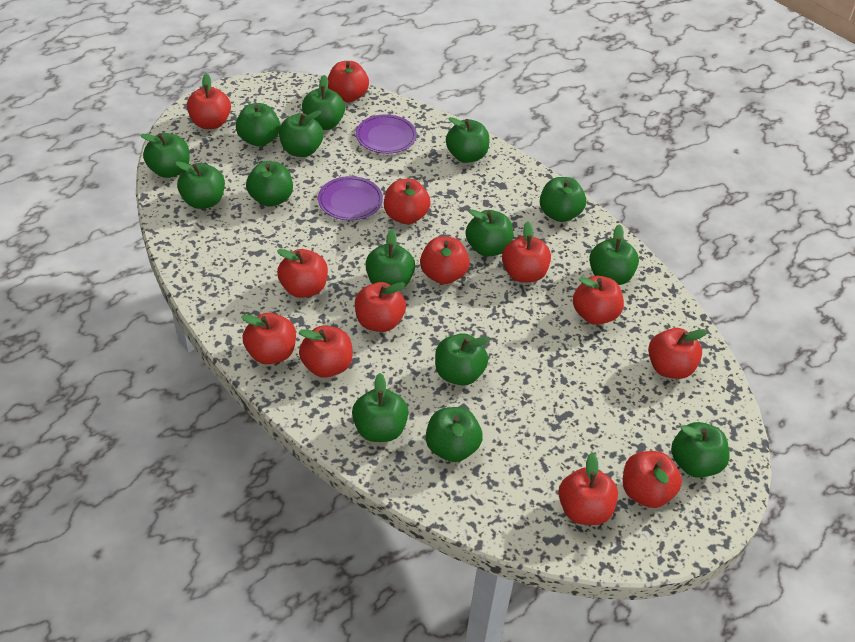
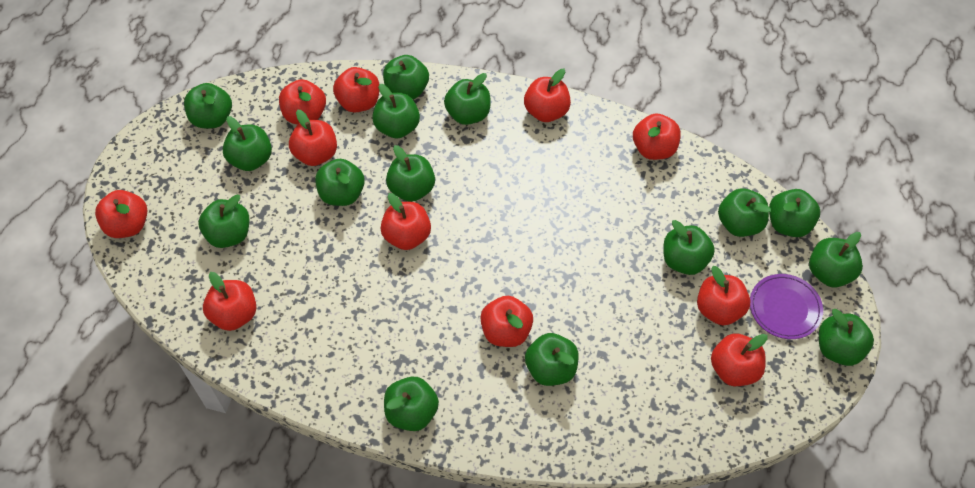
purple plate: 2 -> 1
red apple: 13 -> 11

